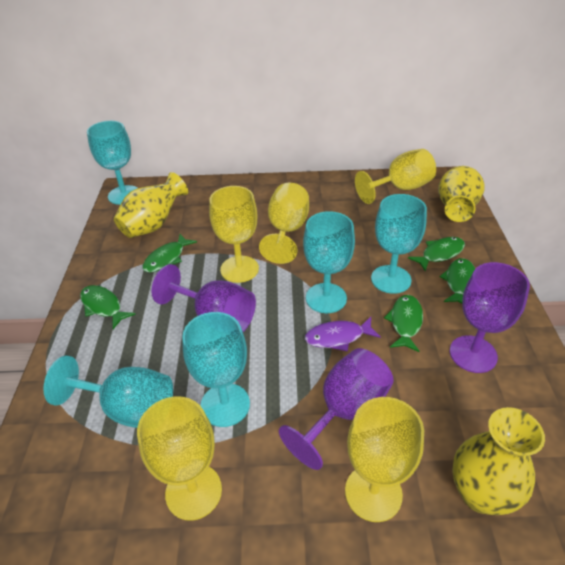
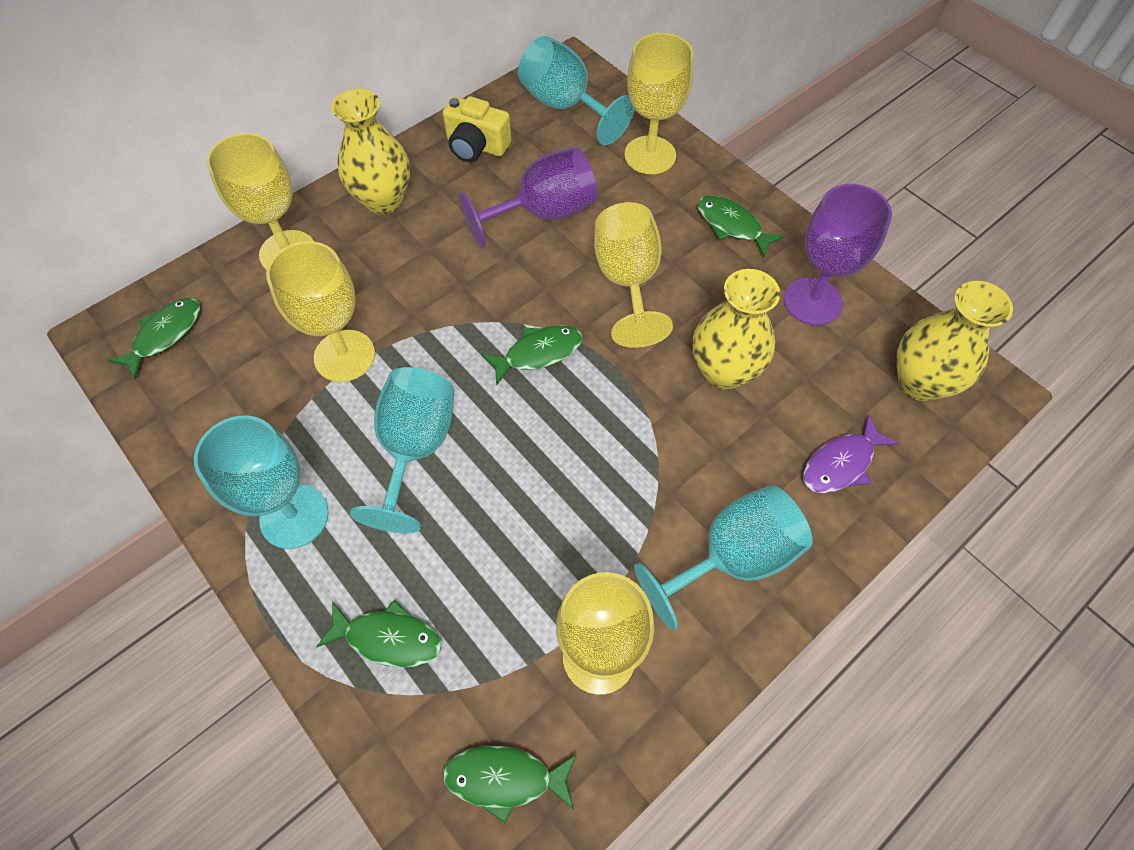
purple goblet: 3 -> 2
turquoise goblet: 5 -> 4
yellow camera: 0 -> 1

